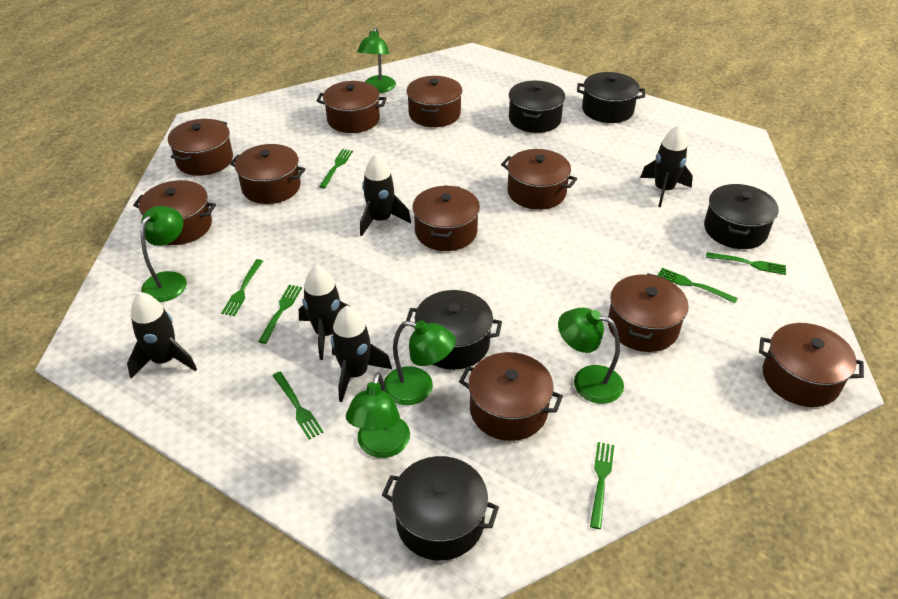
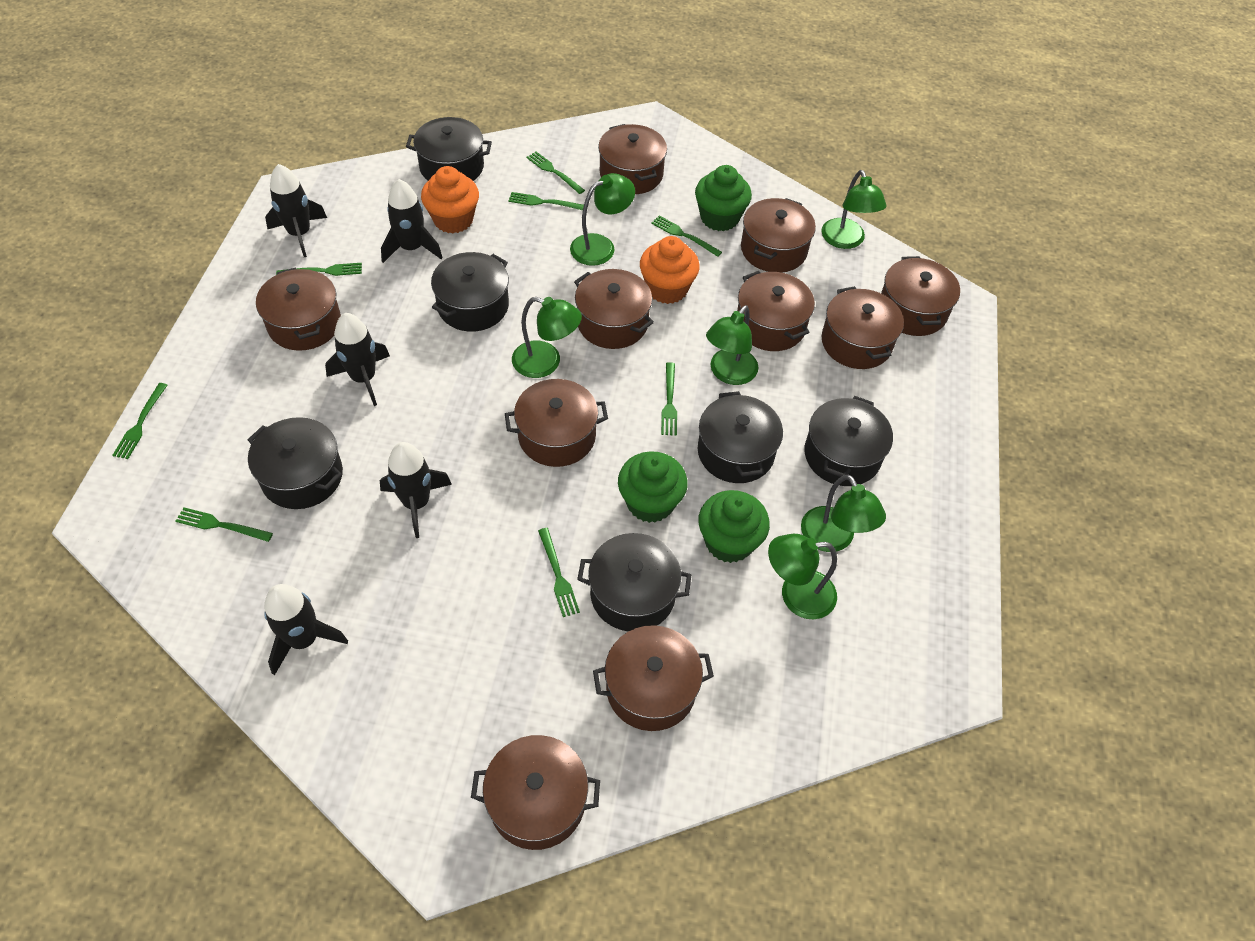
black pot: 5 -> 6
green cupcake: 0 -> 3
green fork: 7 -> 8
green lamp: 5 -> 6
orange cupcake: 0 -> 2

